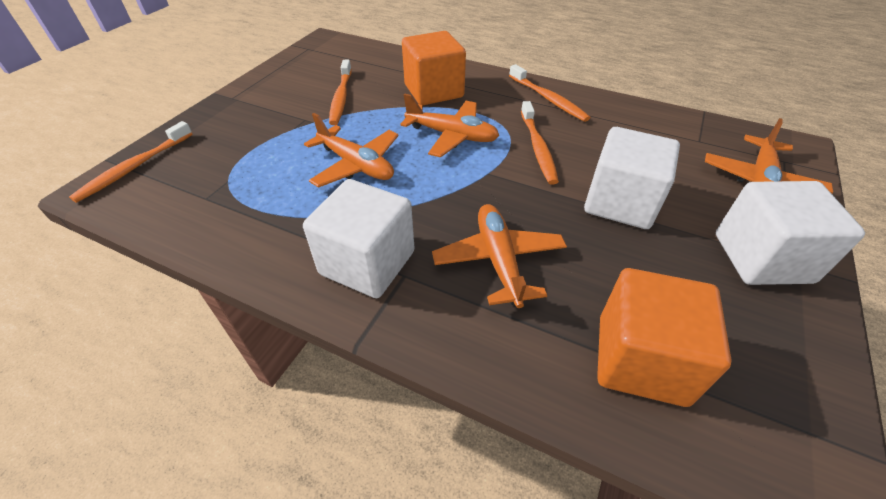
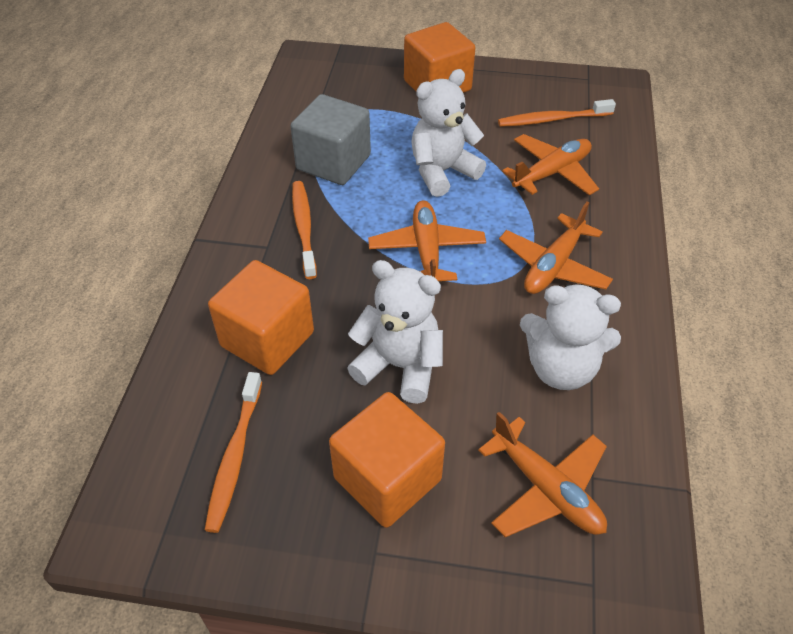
grey cube: 0 -> 1
orange cube: 2 -> 3
orange toothbrush: 4 -> 3
white cube: 3 -> 0
white teddy bear: 0 -> 3

